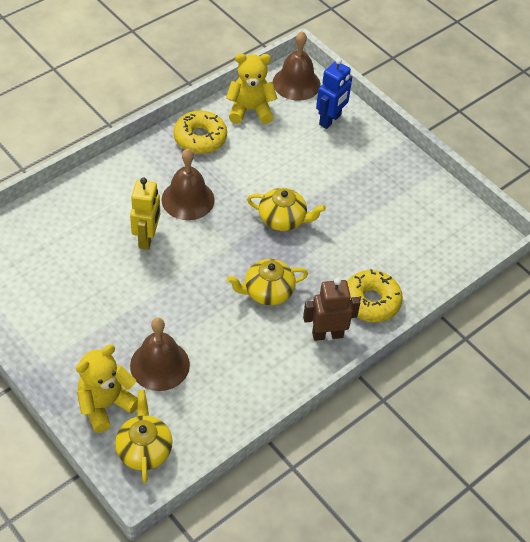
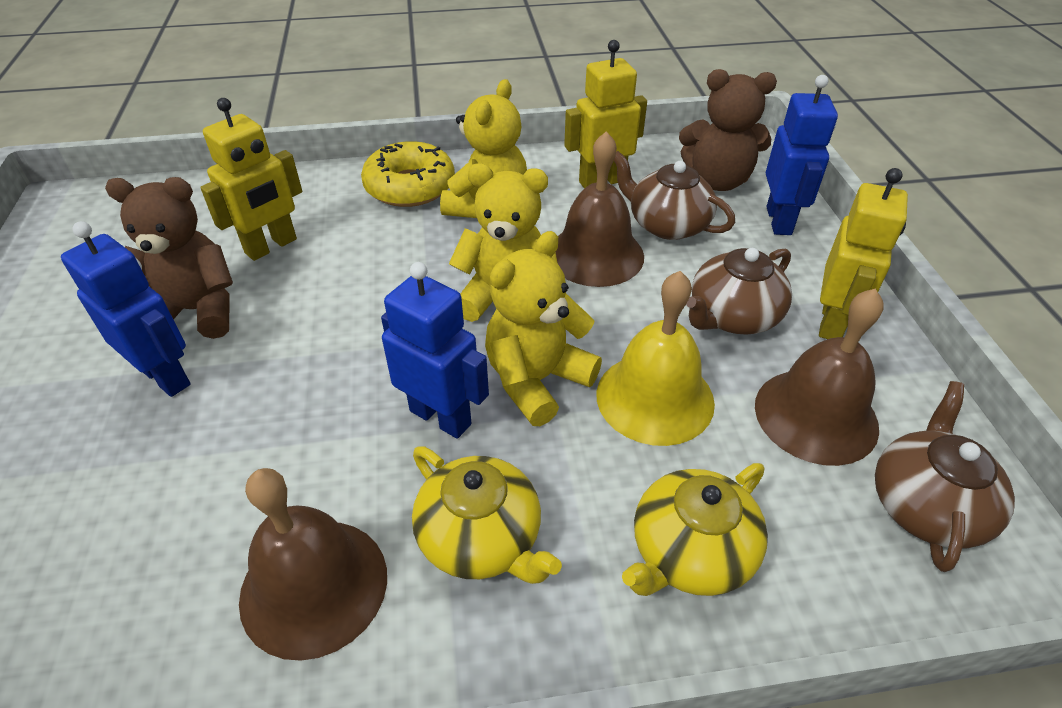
blue robot: 1 -> 3
brown robot: 1 -> 0
brown teapot: 0 -> 3
brown teddy bear: 0 -> 2
yellow bell: 0 -> 1
yellow donut: 2 -> 1
yellow robot: 1 -> 3
yellow teapot: 3 -> 2
yellow teddy bear: 2 -> 3

